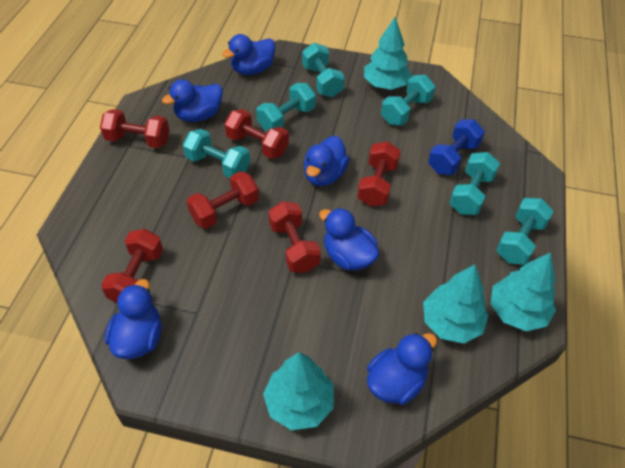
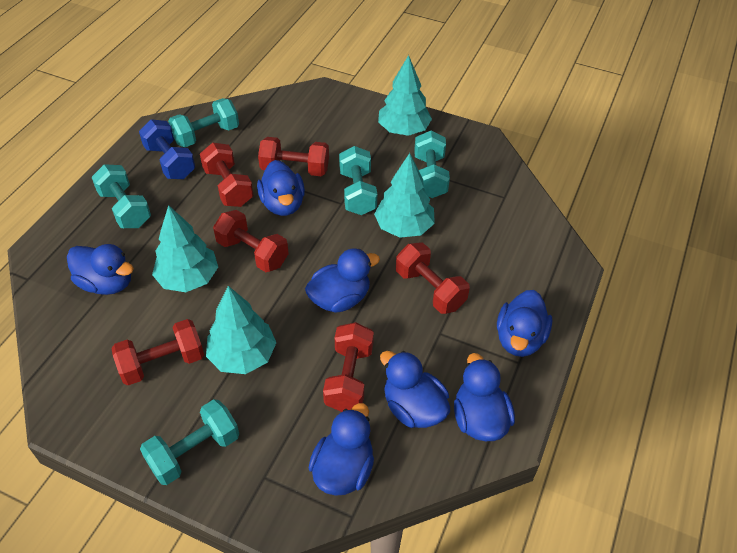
blue duck: 6 -> 7
turquoise dumbbell: 6 -> 5

